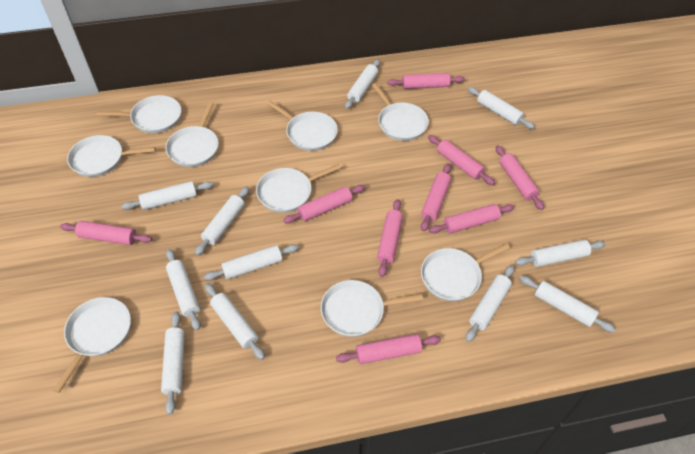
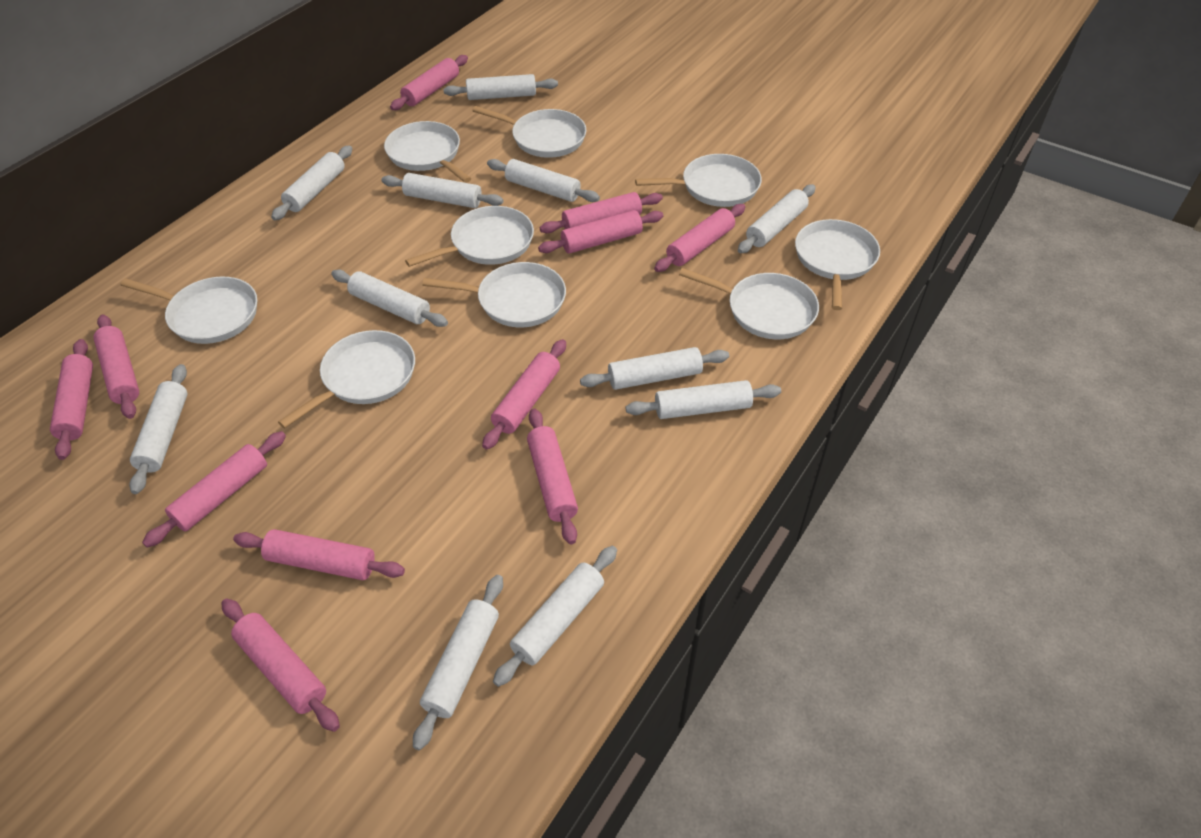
pink rolling pin: 9 -> 11

